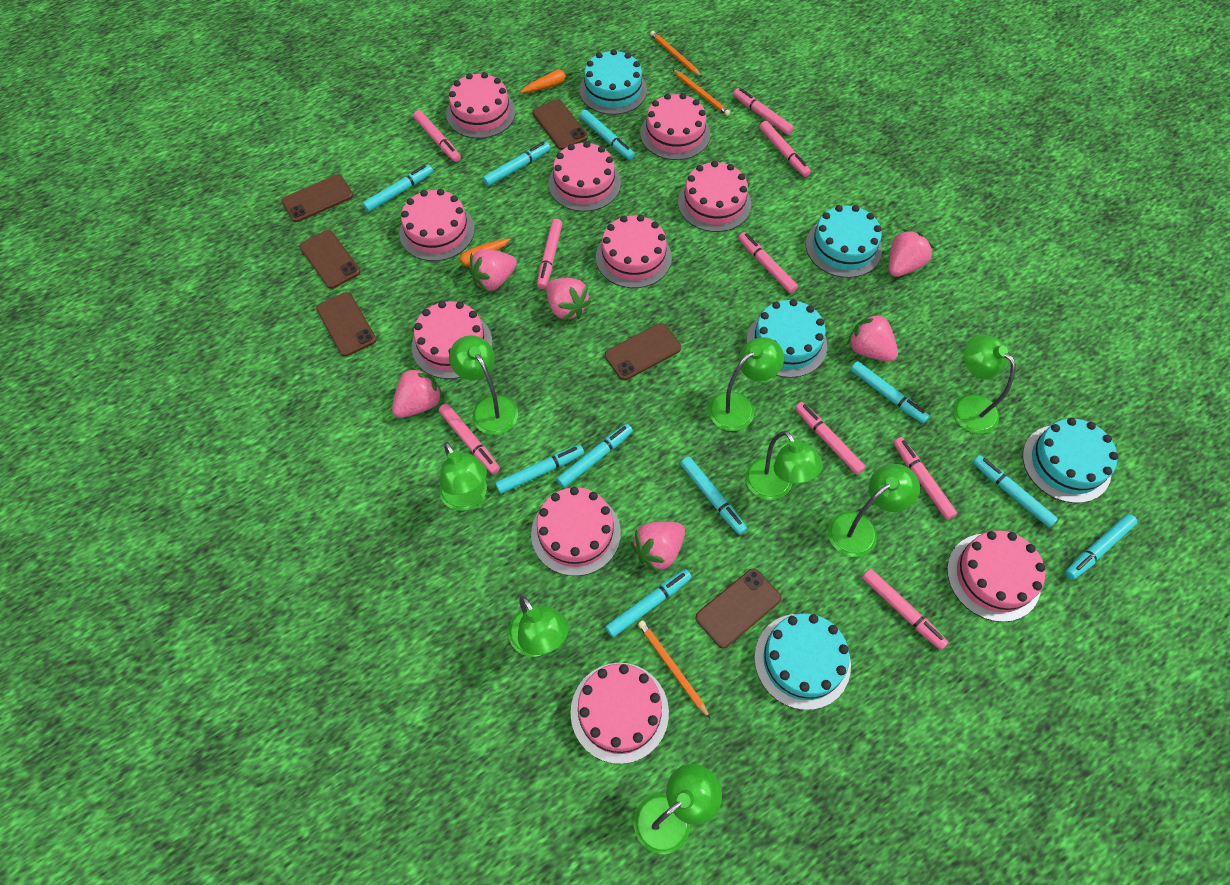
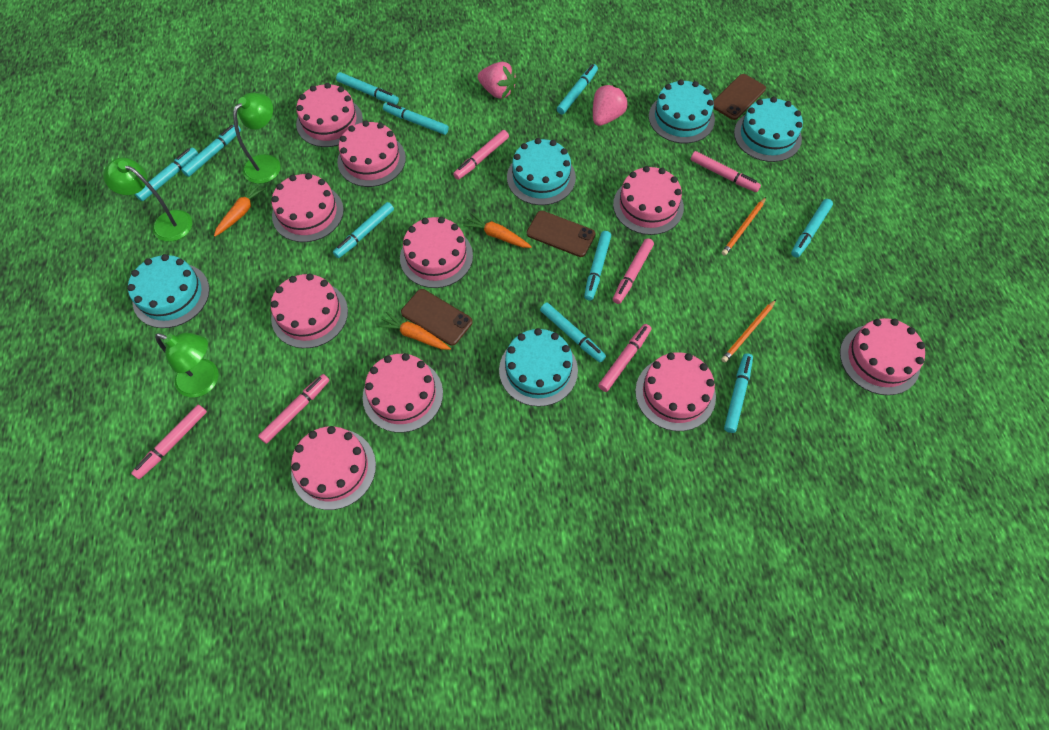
brown phone: 6 -> 3
green lamp: 8 -> 3
orange carrot: 2 -> 3
orange pencil: 3 -> 2
pink marker: 9 -> 6
pink strawberry: 6 -> 2

